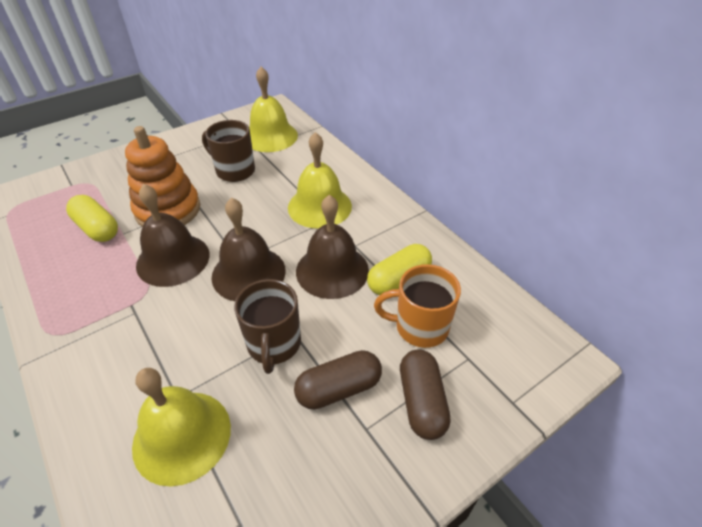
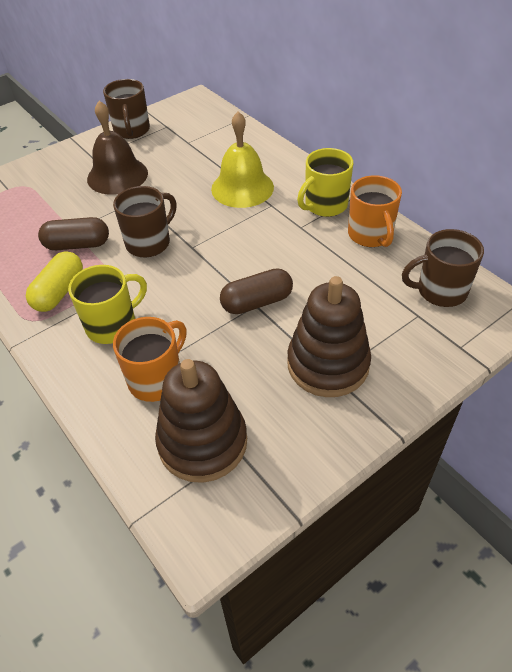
brown bell: 3 -> 1
brown mug: 2 -> 3
brown stacking toy: 0 -> 2
orange mug: 1 -> 2
orange stacking toy: 1 -> 0
yellow bell: 3 -> 1
yellow capsule: 2 -> 1
yellow mug: 0 -> 2

